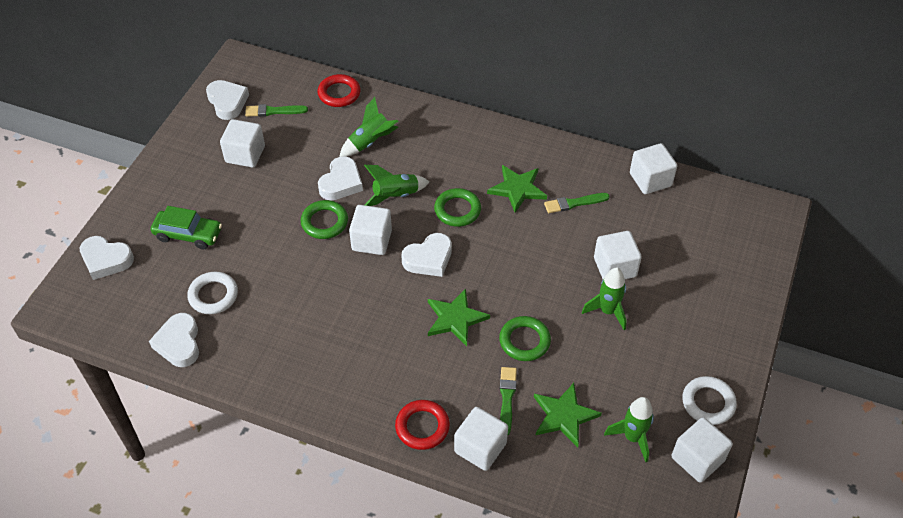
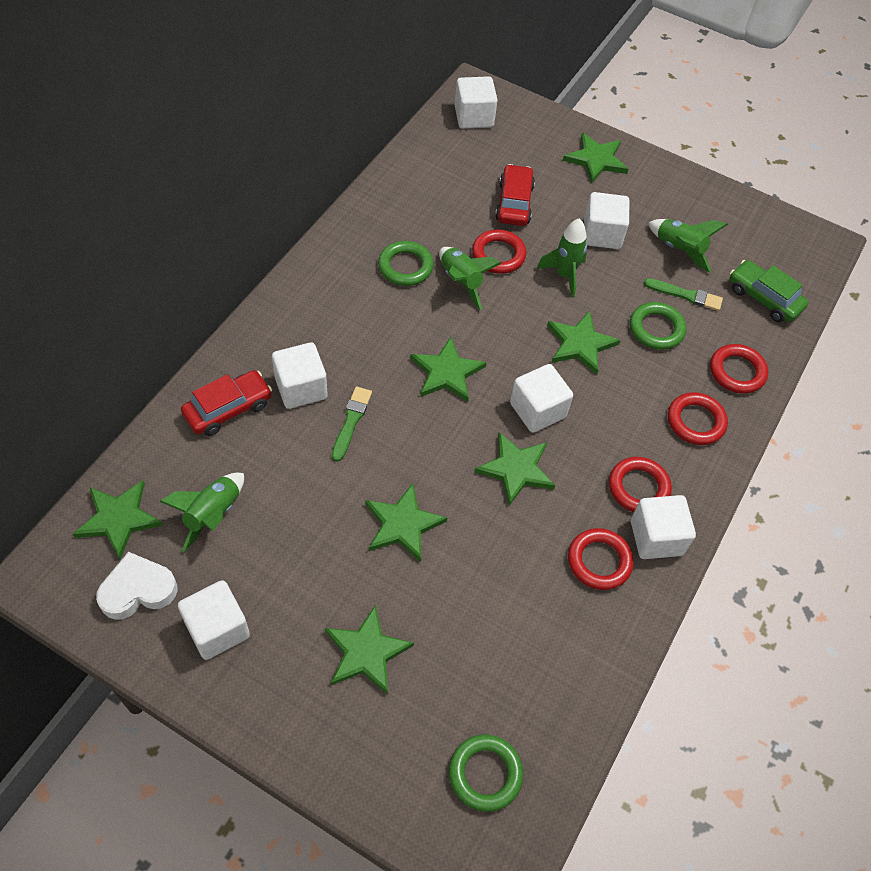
green brush: 3 -> 2
green star: 3 -> 7
red car: 0 -> 2
red ring: 2 -> 5
white heart: 5 -> 1
white ring: 2 -> 0

